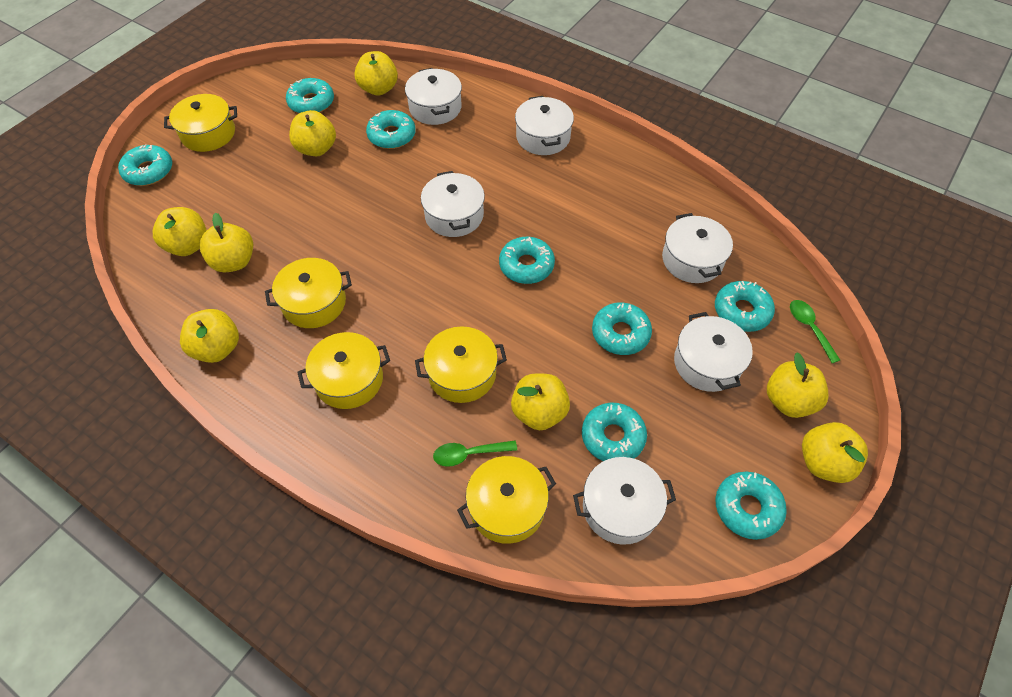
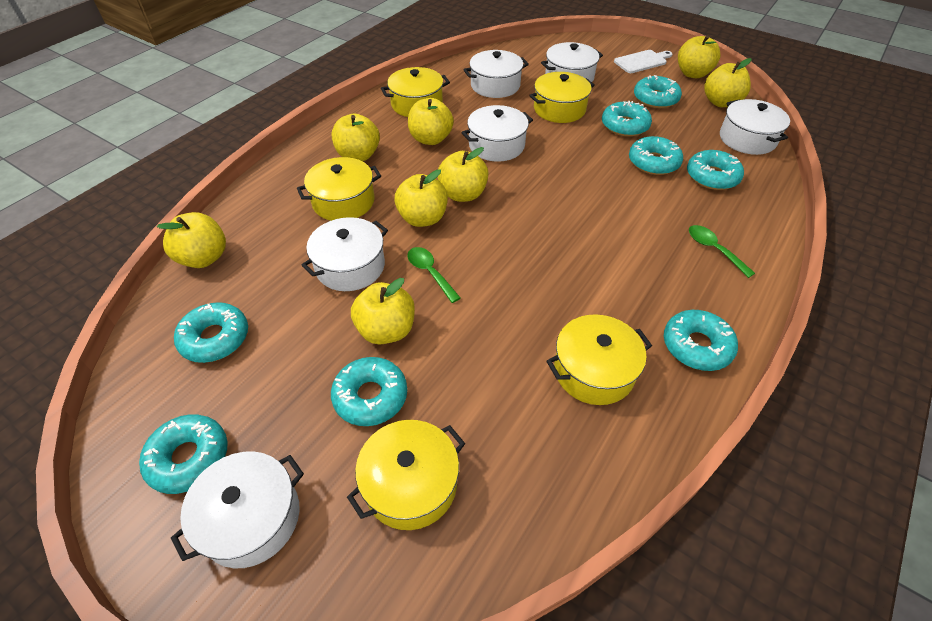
white cutting board: 0 -> 1

